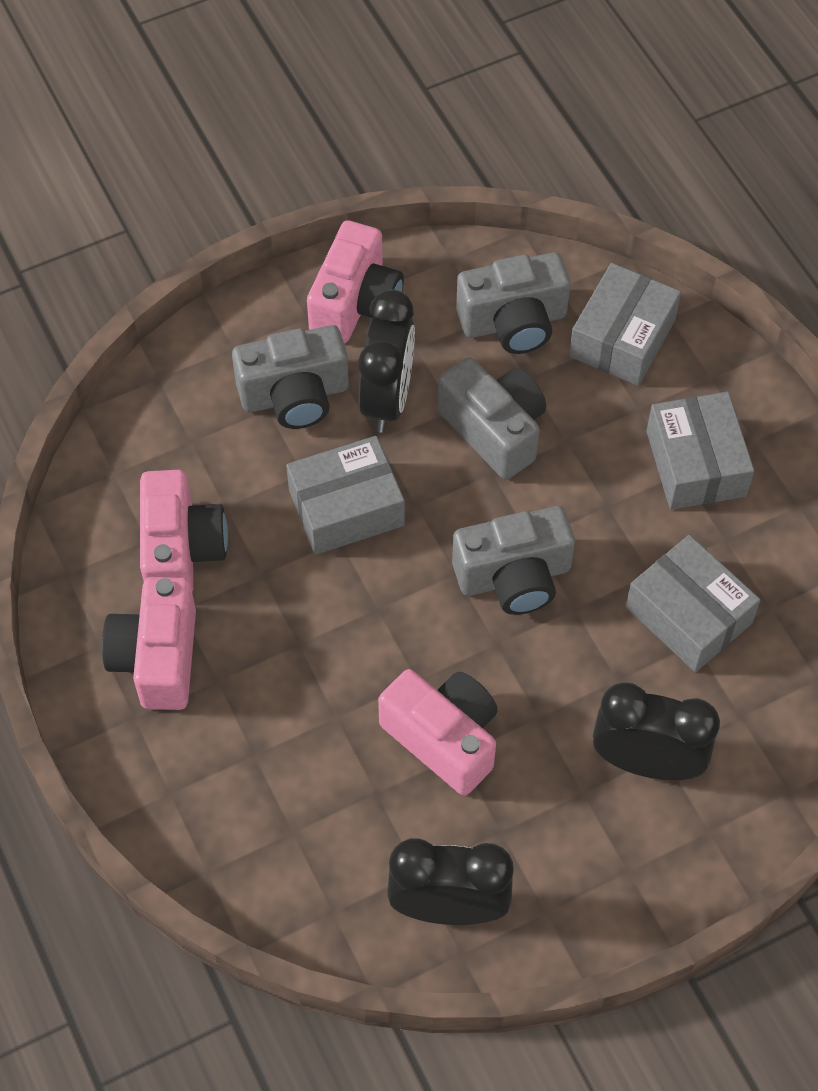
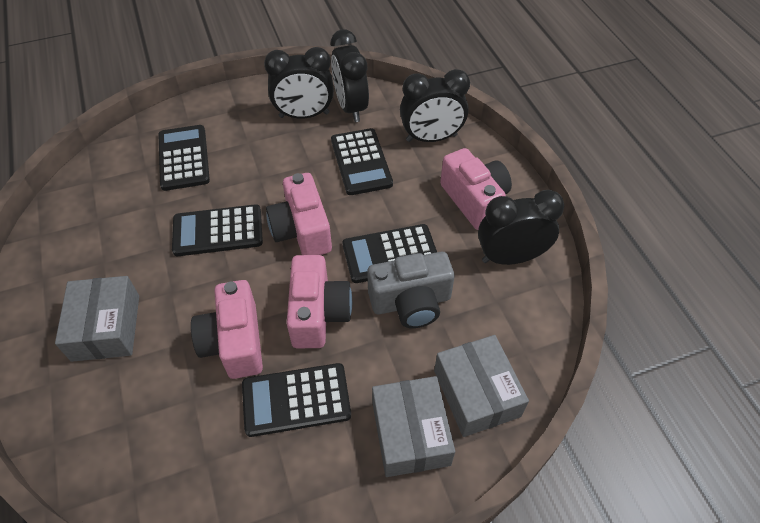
black calculator: 0 -> 5
black clock: 3 -> 4
grey box: 4 -> 3
grey camera: 4 -> 1

